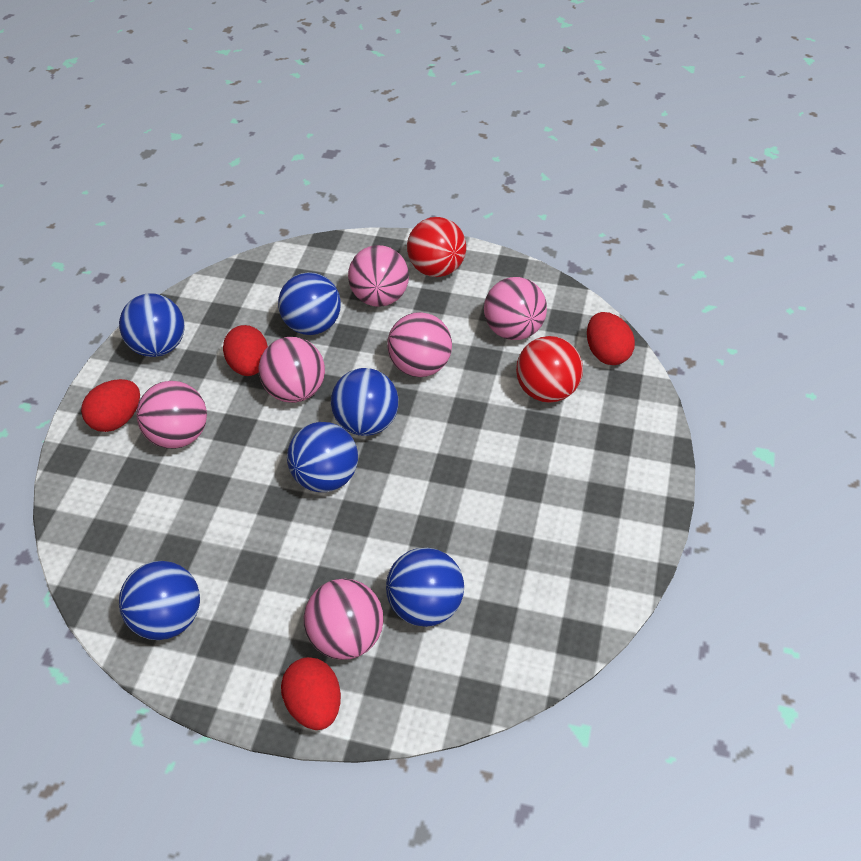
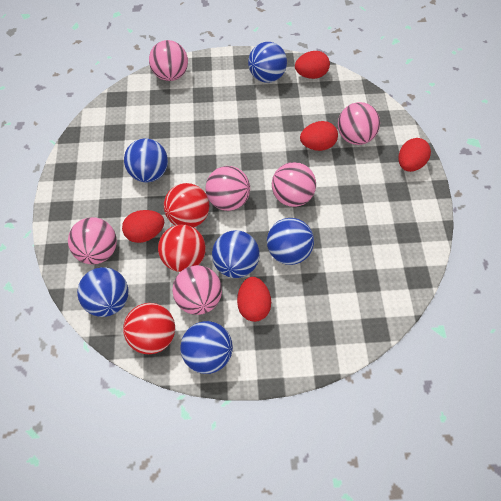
red ball: 2 -> 3
red egg: 4 -> 5

